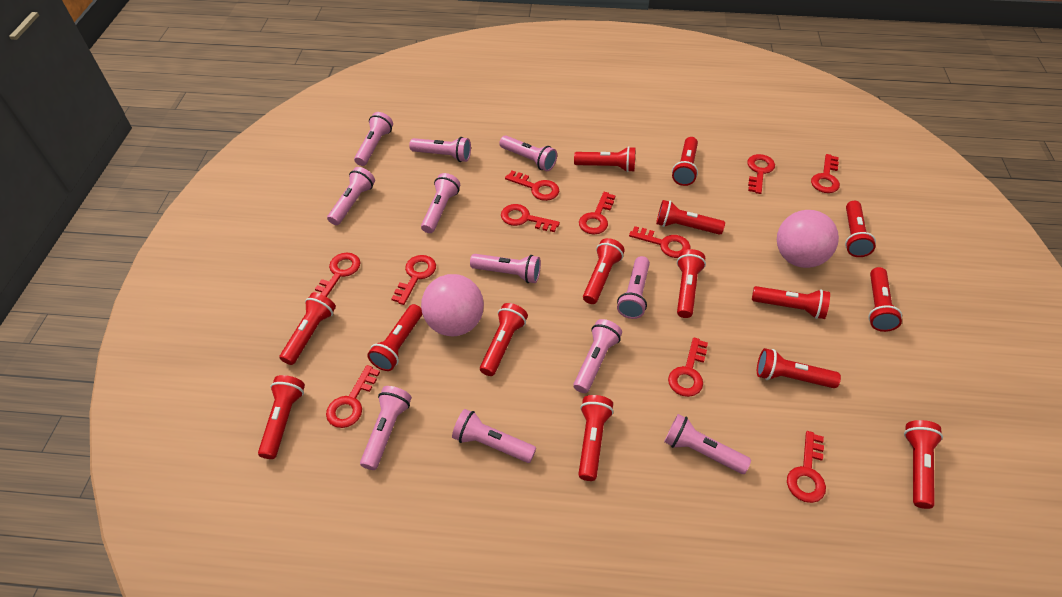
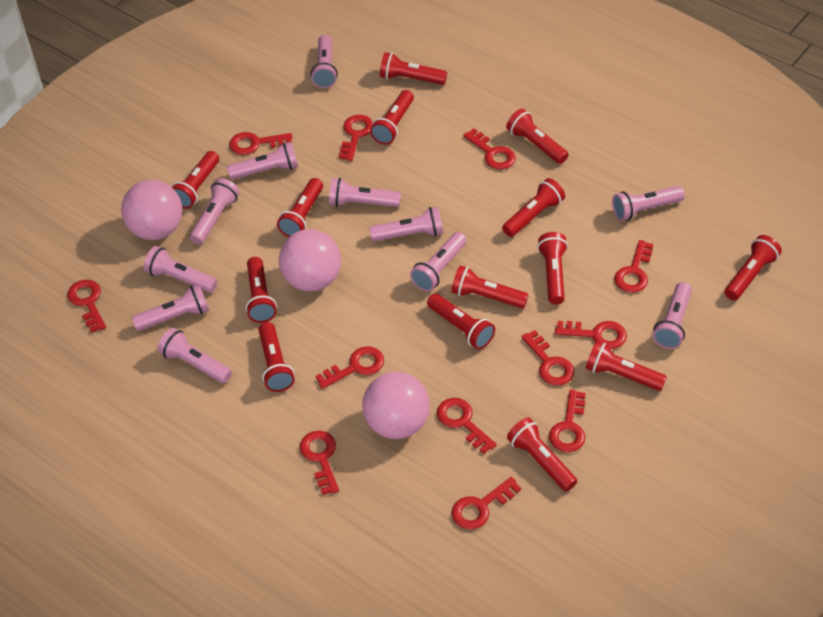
pink ball: 2 -> 3
red flashlight: 15 -> 14
red key: 11 -> 12

